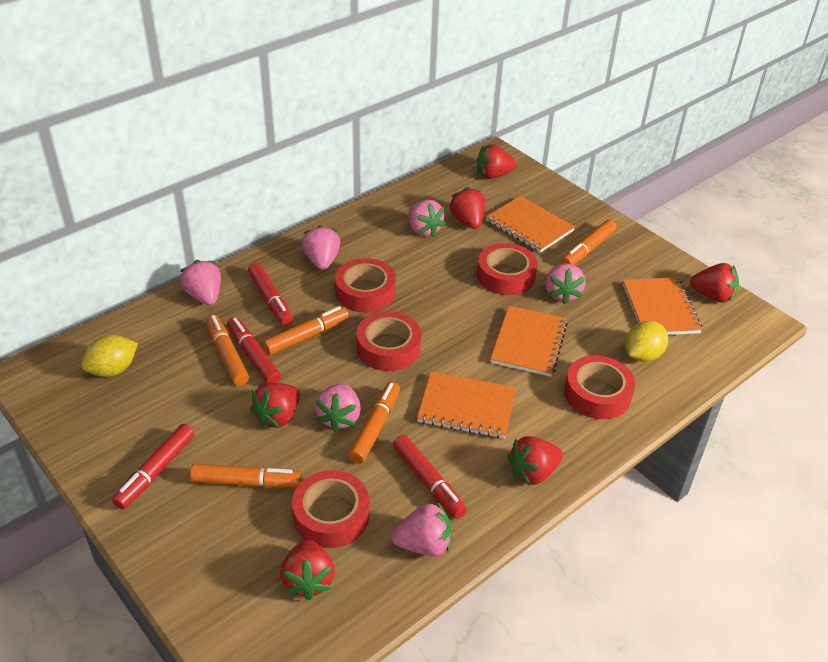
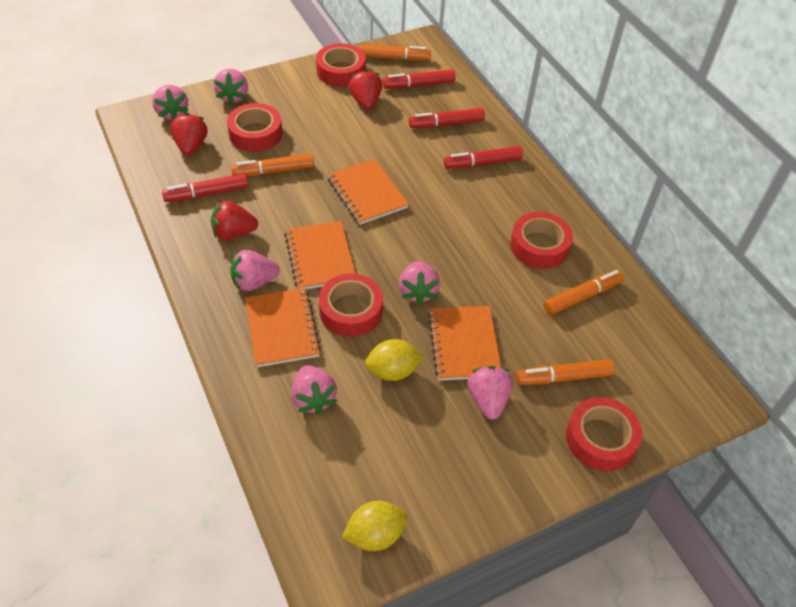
orange marker: 5 -> 4
red strawberry: 6 -> 3

